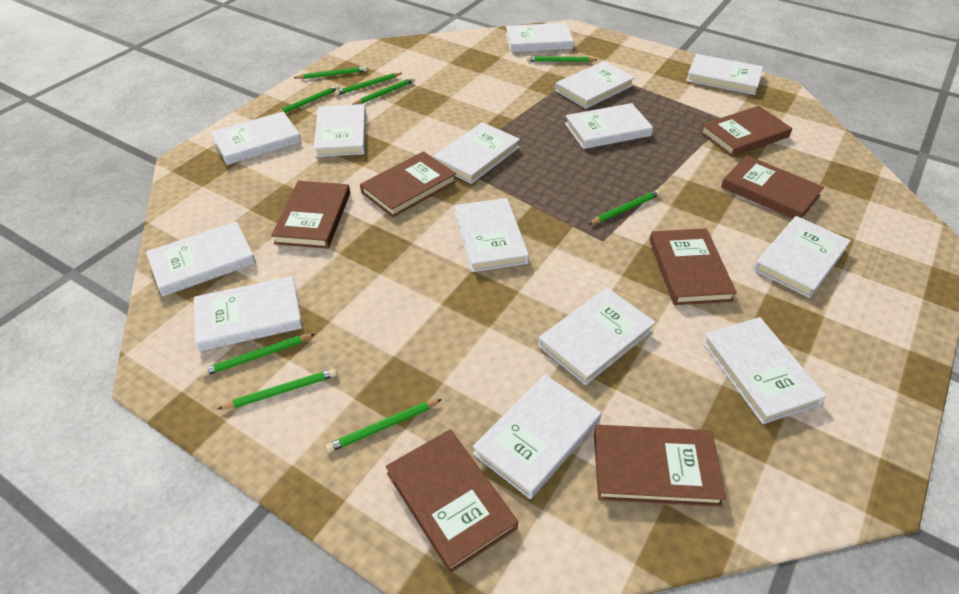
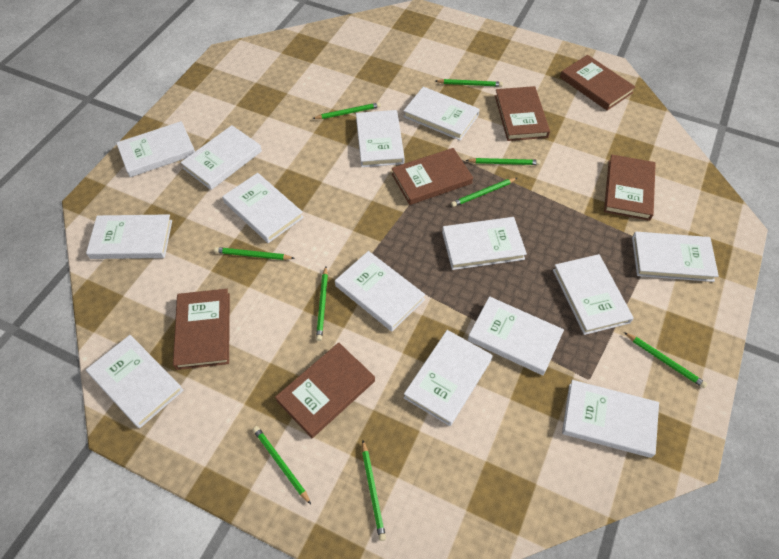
brown book: 7 -> 6

